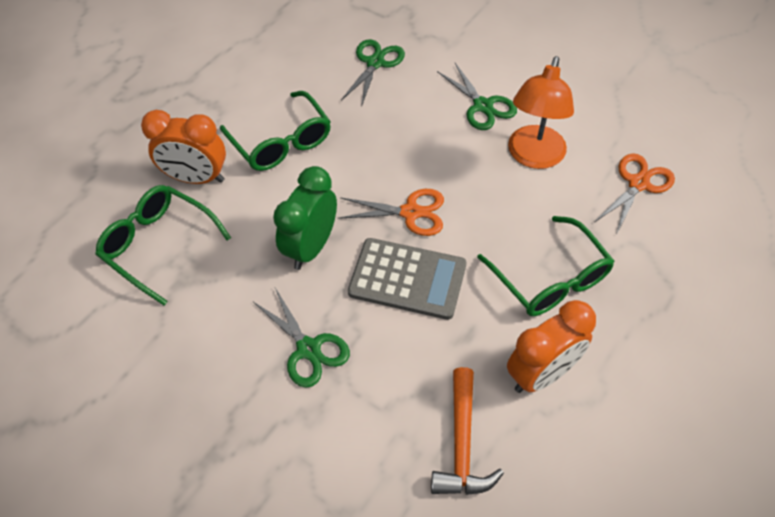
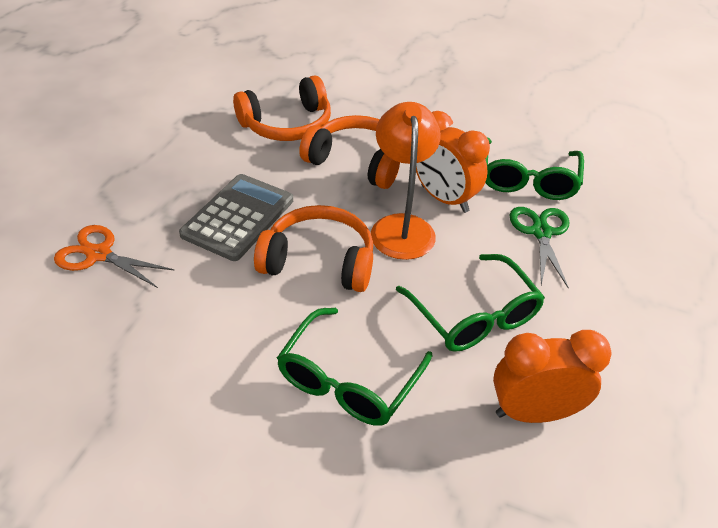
green clock: 1 -> 0
green scissors: 3 -> 1
orange hammer: 1 -> 0
orange headphones: 0 -> 3
orange scissors: 2 -> 1

